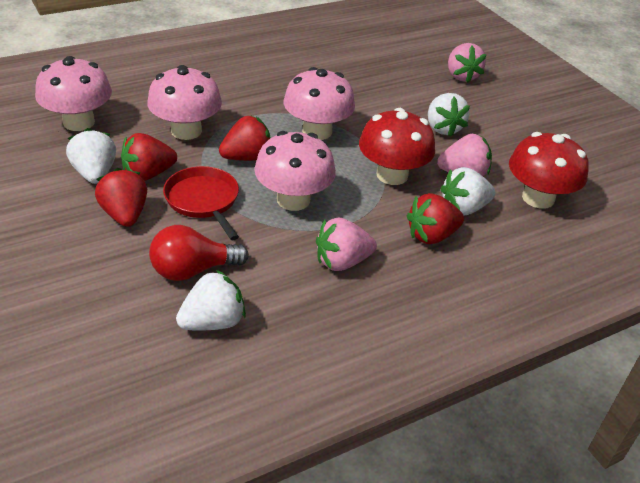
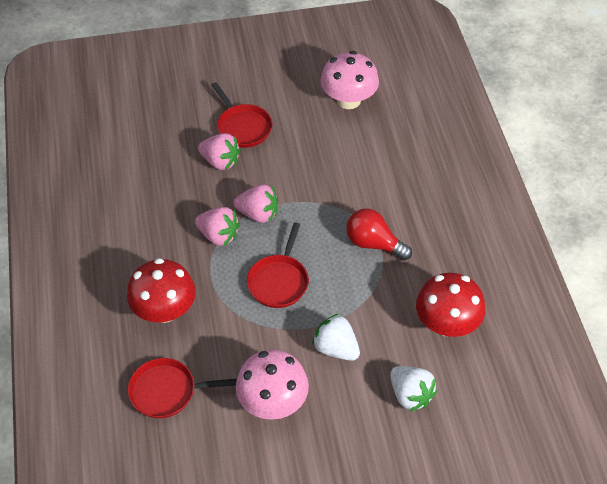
pink mushroom: 4 -> 2
red pan: 1 -> 3
red strawberry: 4 -> 0
white strawberry: 4 -> 2

